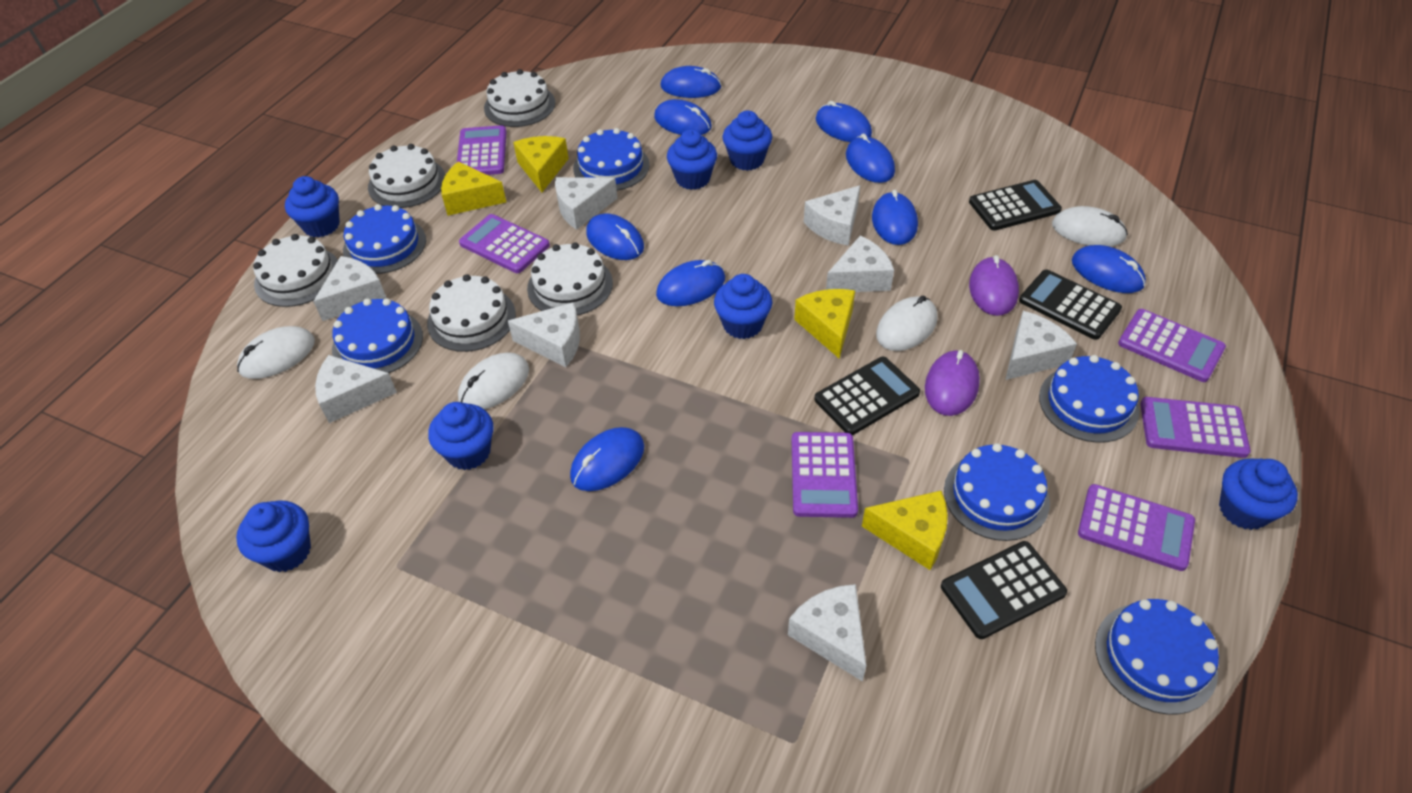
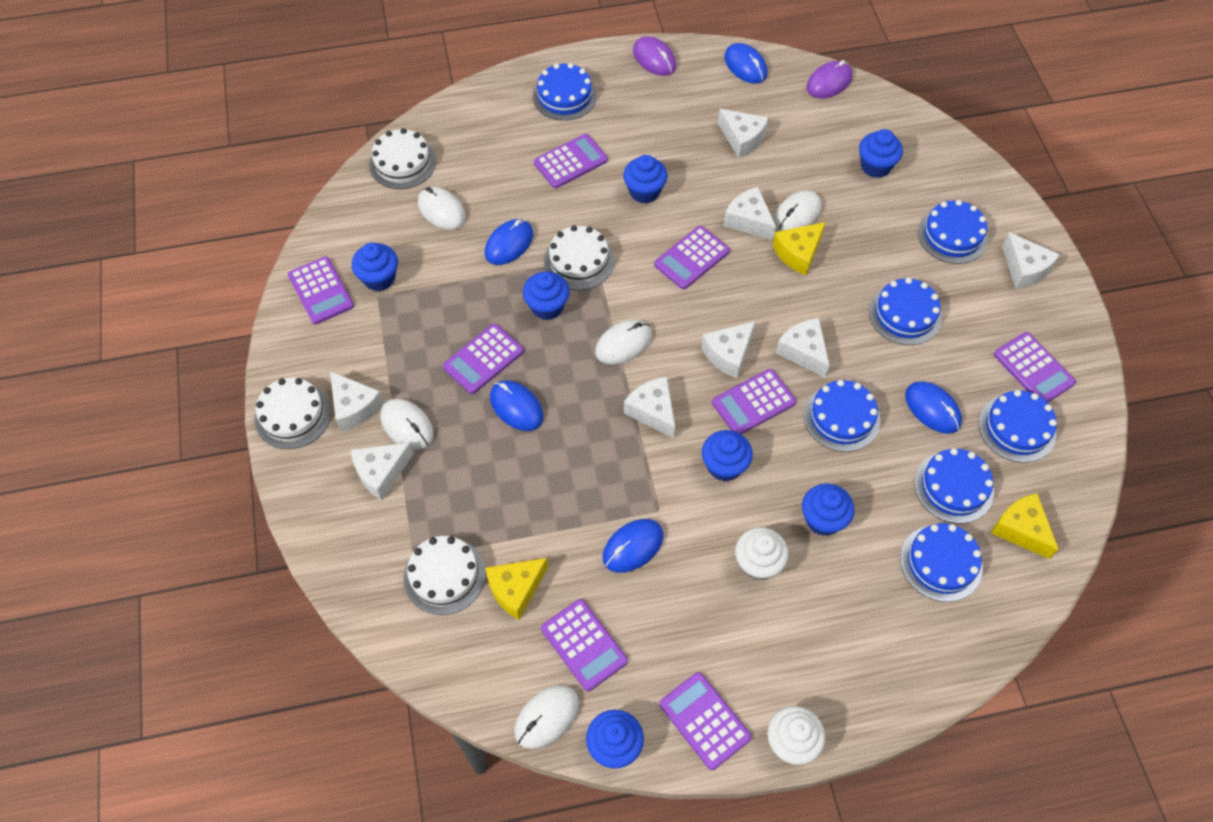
black calculator: 4 -> 0
blue cake: 6 -> 7
blue mouse: 9 -> 5
purple calculator: 6 -> 8
white cake: 5 -> 4
white cupcake: 0 -> 2
white mouse: 4 -> 5
yellow cheese: 4 -> 3

